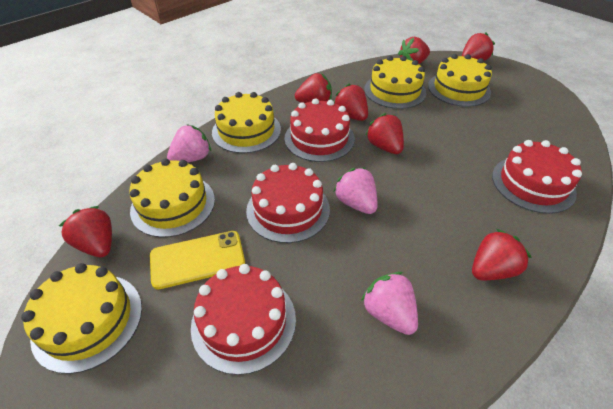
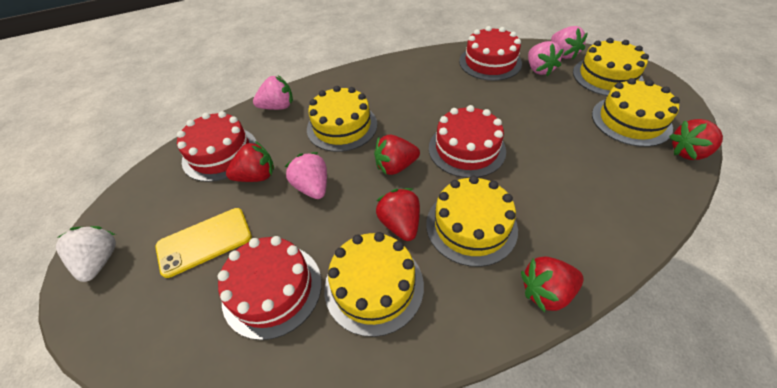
pink strawberry: 3 -> 4
red strawberry: 7 -> 5
white strawberry: 0 -> 1

